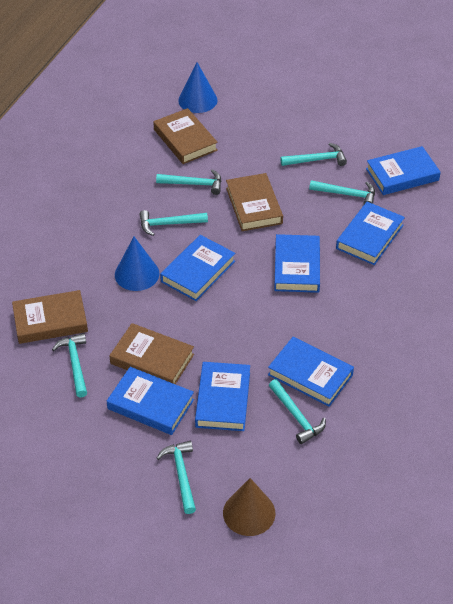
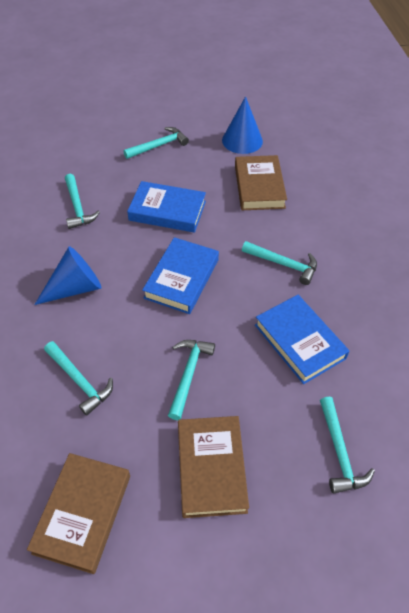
blue book: 7 -> 3
brown book: 4 -> 3
brown cone: 1 -> 0
turquoise hammer: 7 -> 6

